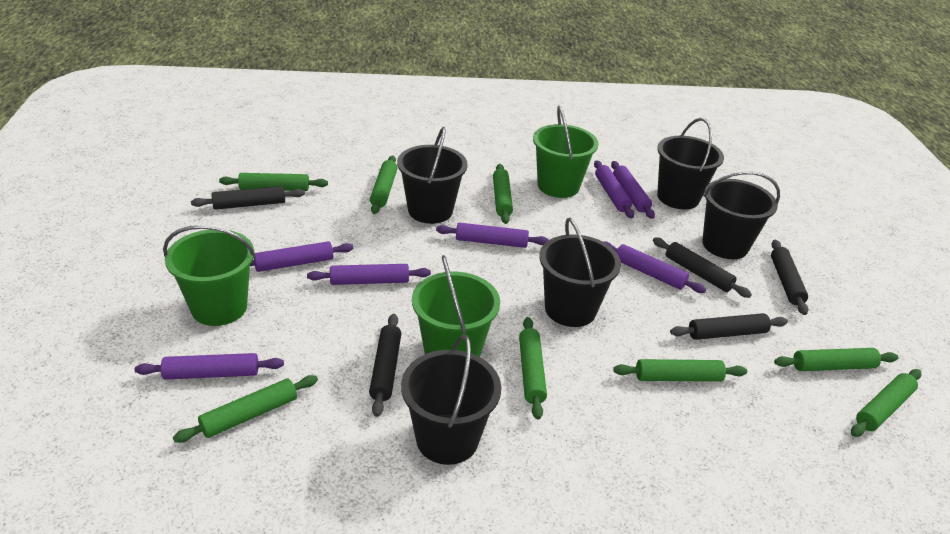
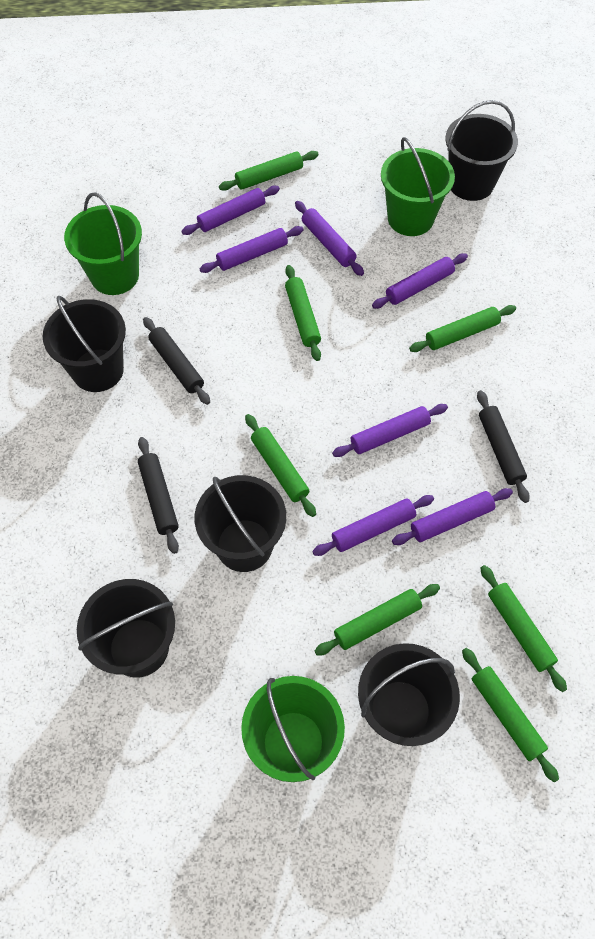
black rolling pin: 5 -> 3
green rolling pin: 8 -> 7

